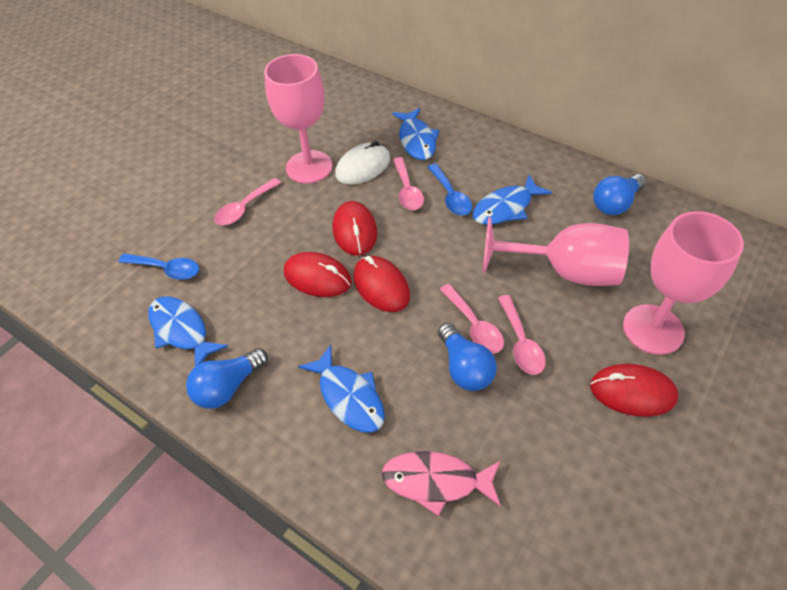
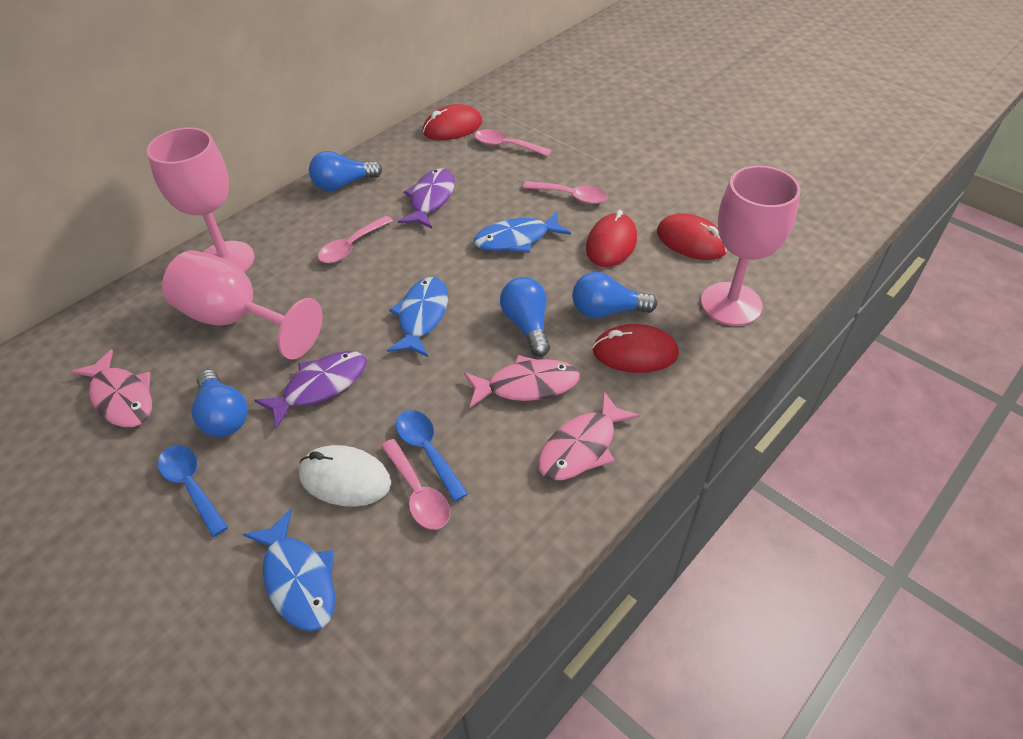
blue fish: 4 -> 3
blue light bulb: 3 -> 4
pink fish: 1 -> 3
purple fish: 0 -> 2

